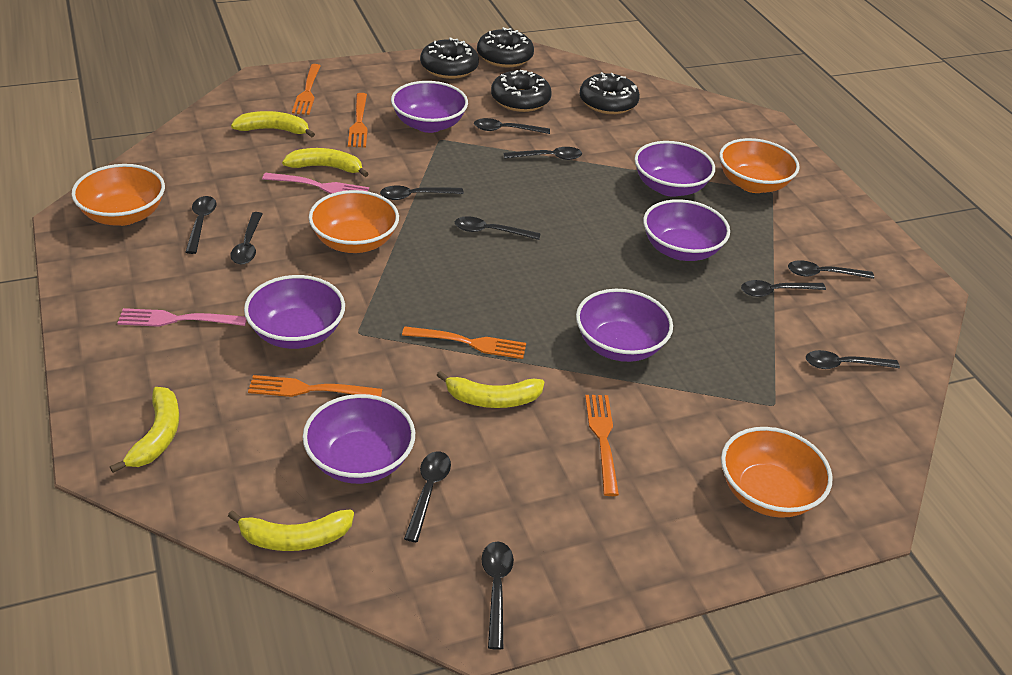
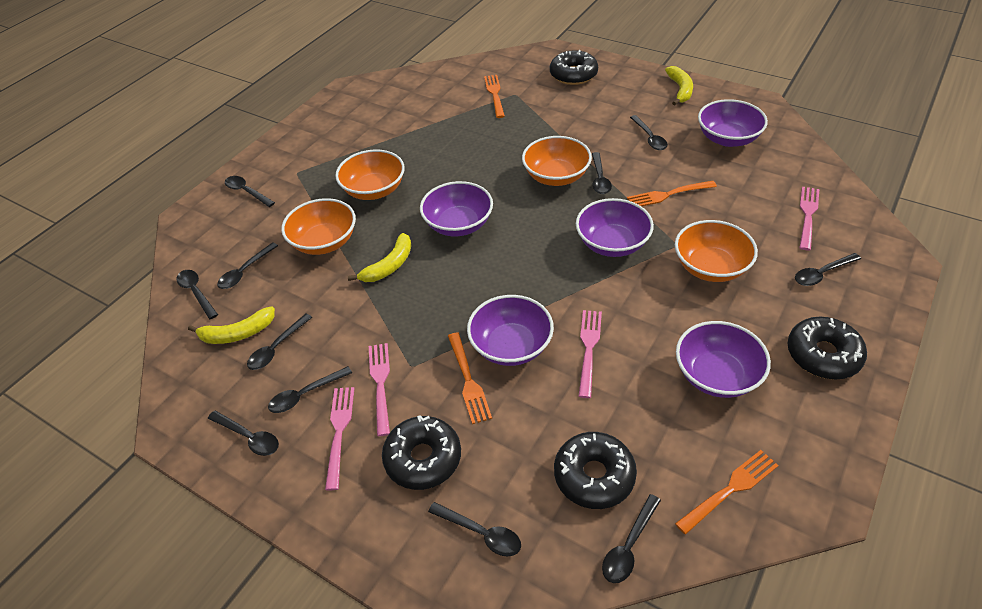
orange fork: 5 -> 4
pink fork: 2 -> 4
purple bowl: 6 -> 5
yellow banana: 5 -> 3

